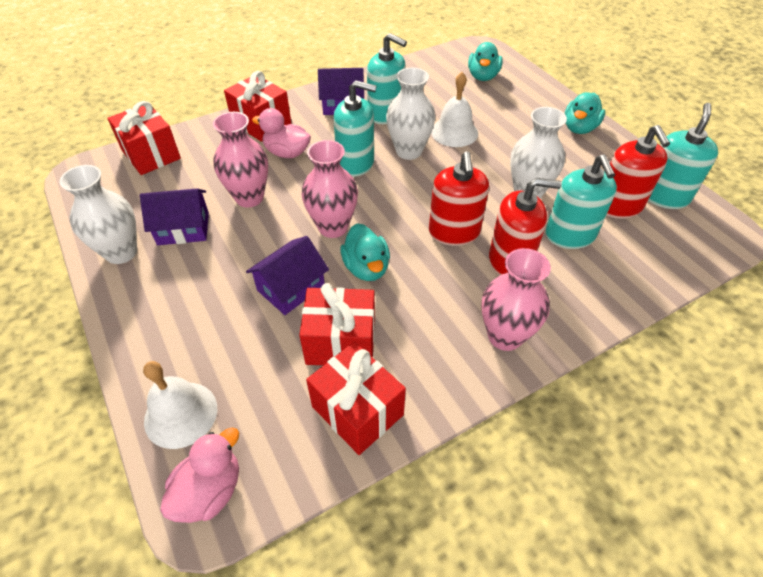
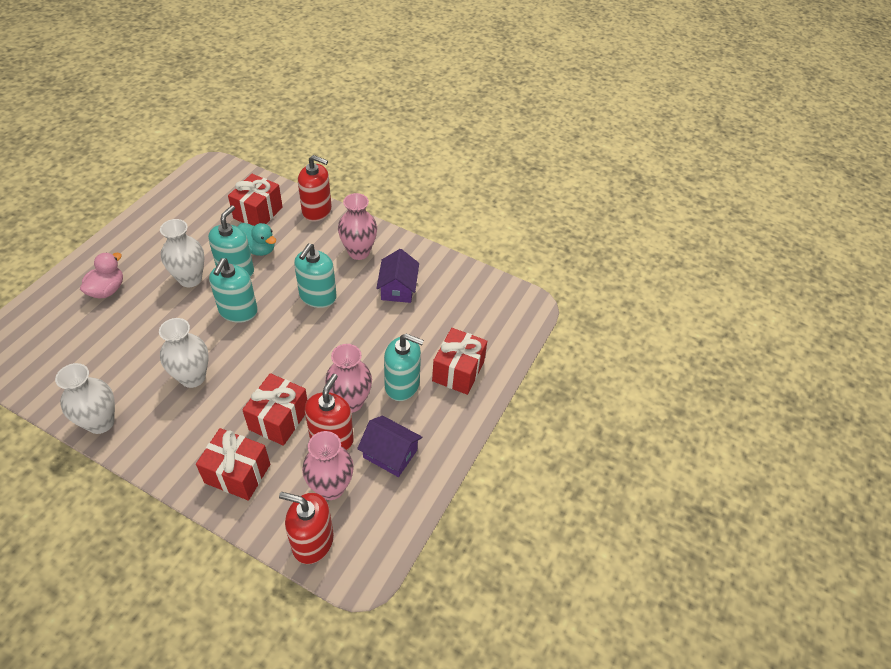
pink duck: 2 -> 1
purple house: 3 -> 2
turquoise duck: 3 -> 1
white bell: 2 -> 0

